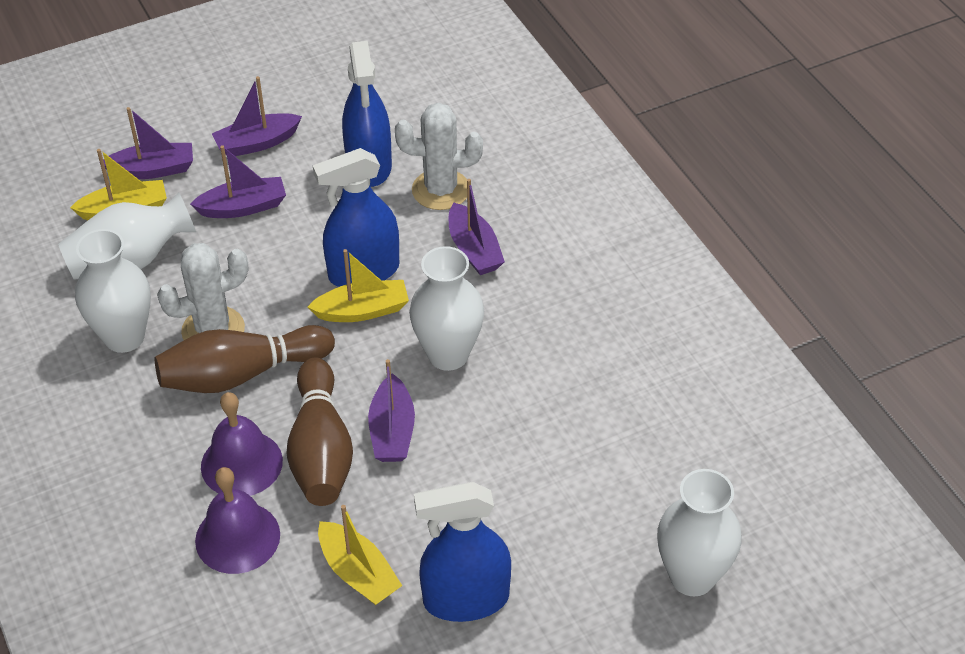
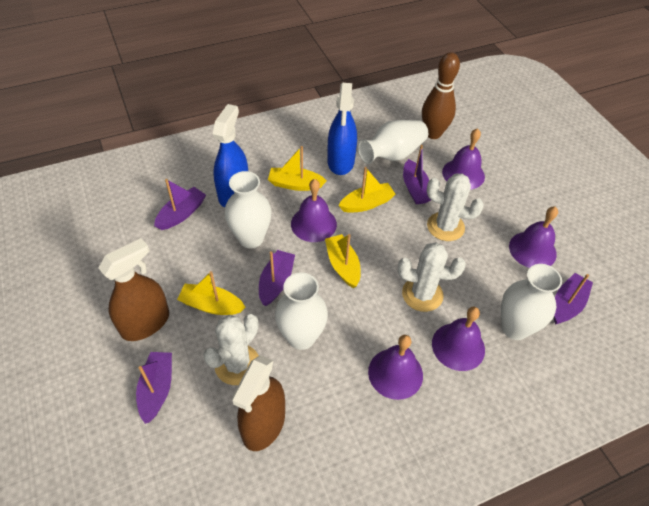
blue spray bottle: 3 -> 2
brown bowling pin: 2 -> 1
brown spray bottle: 0 -> 2
purple bell: 2 -> 5
white cactus: 2 -> 3
yellow boat: 3 -> 4

